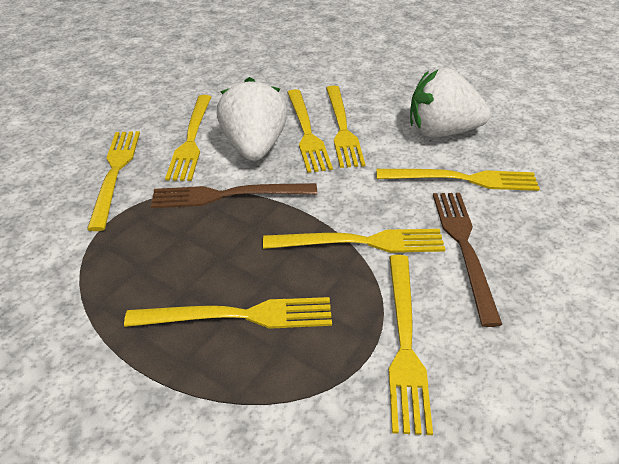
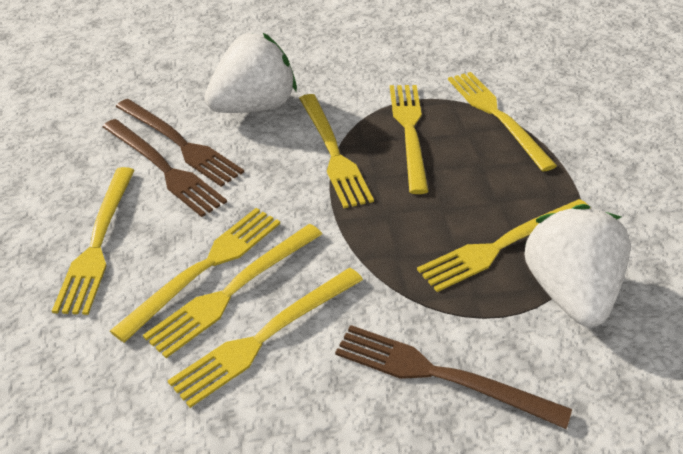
brown fork: 2 -> 3

